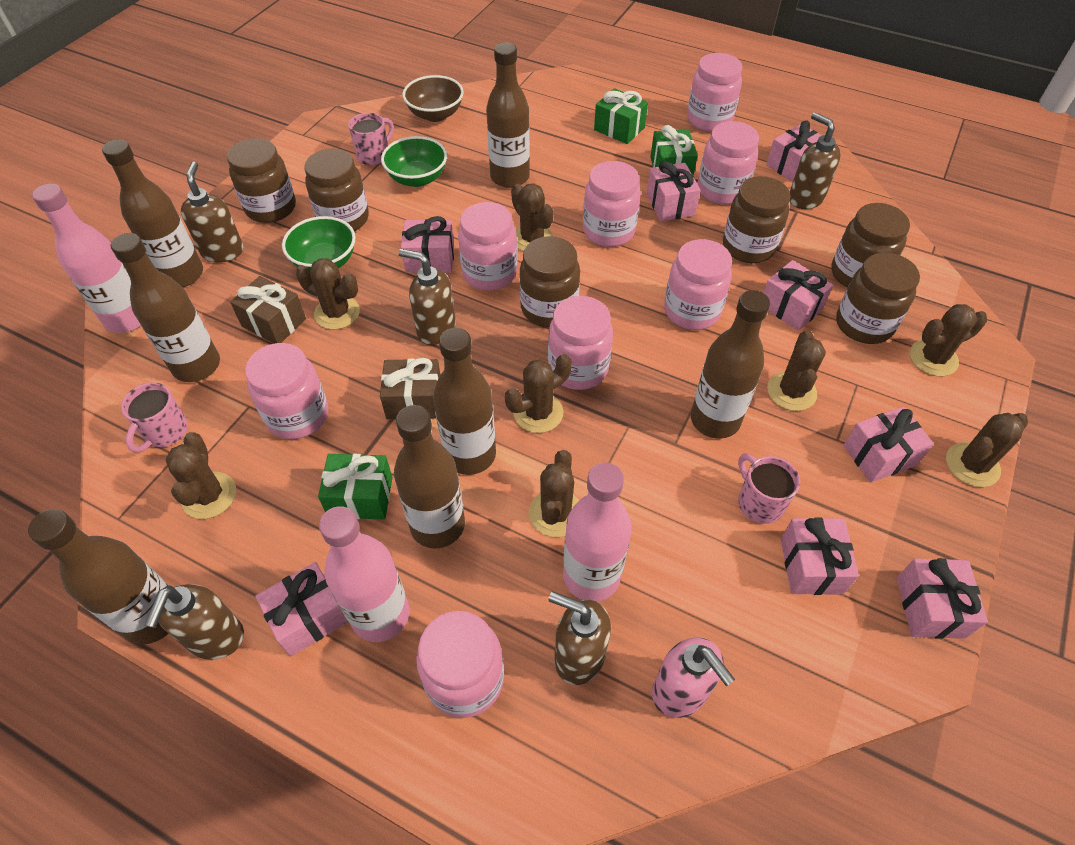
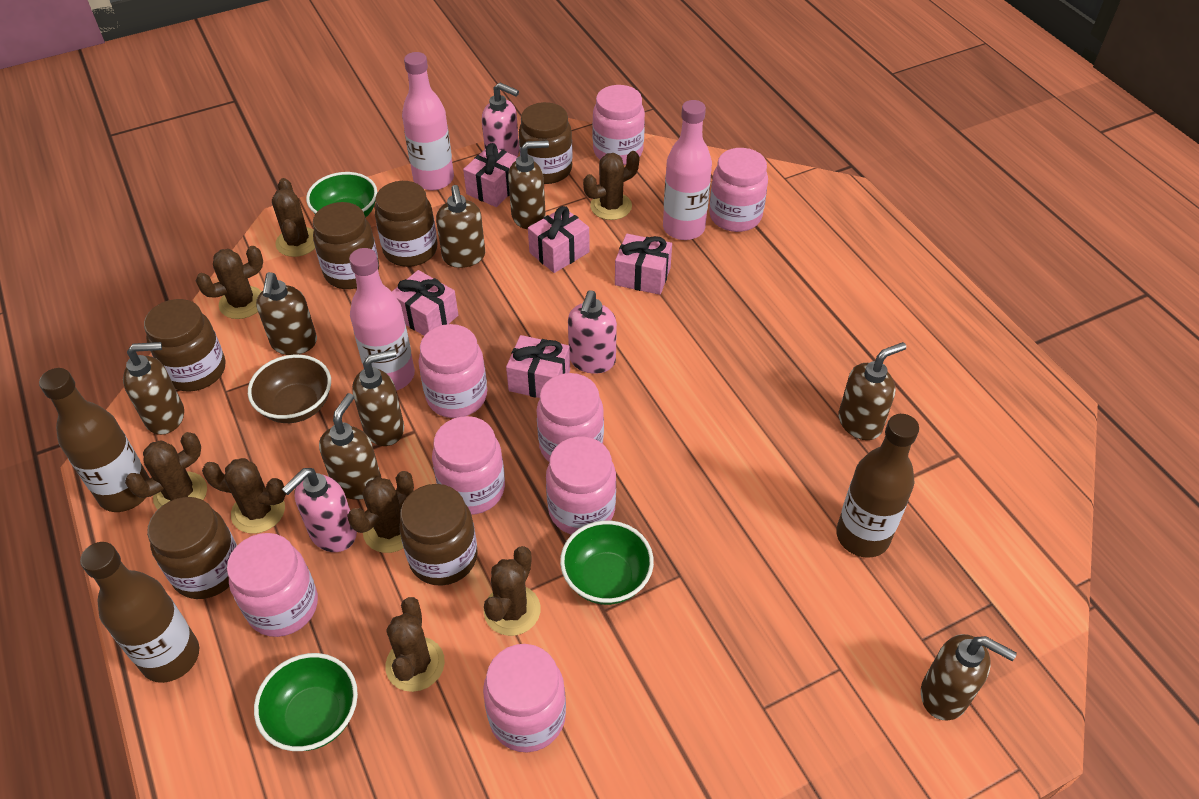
brown bottle: 7 -> 3
brown gift: 2 -> 0
brown soap dispenser: 5 -> 8
green bowl: 2 -> 3
green gift: 3 -> 0
pink gift: 8 -> 5
pink mug: 3 -> 0
pink soap dispenser: 1 -> 3

